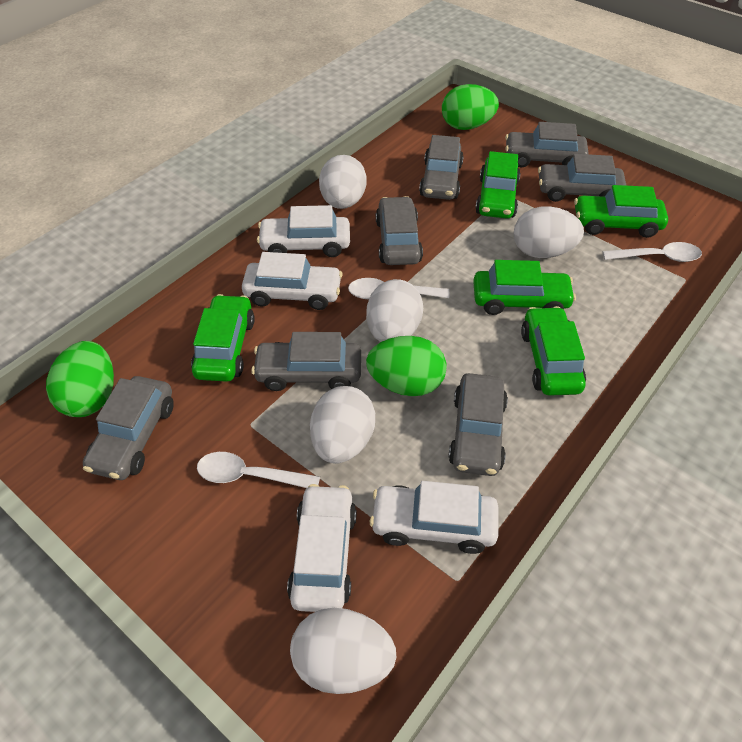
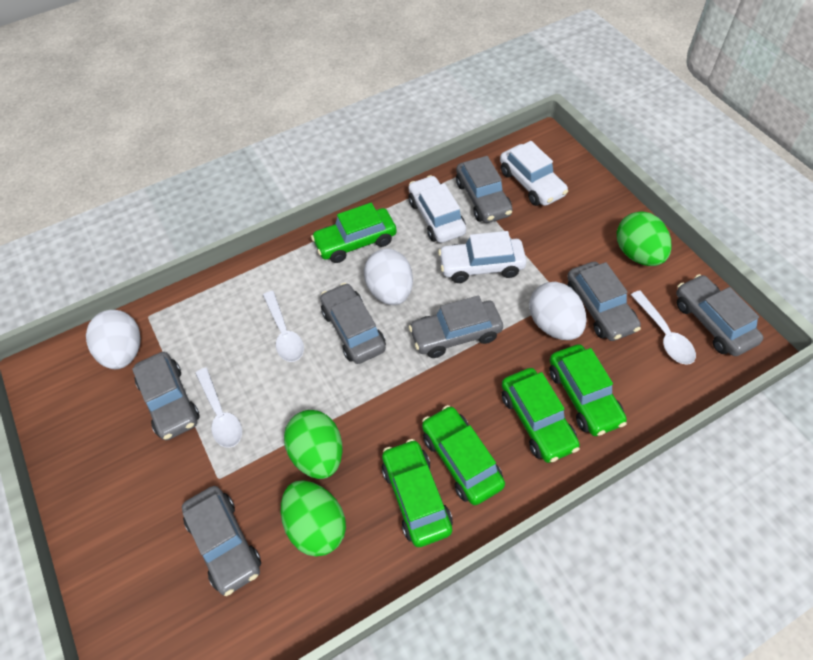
white car: 4 -> 3
white egg: 5 -> 3

